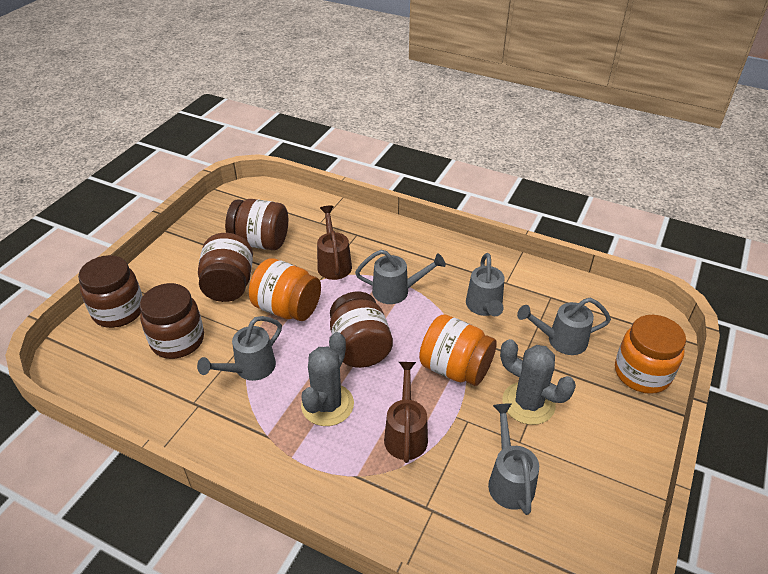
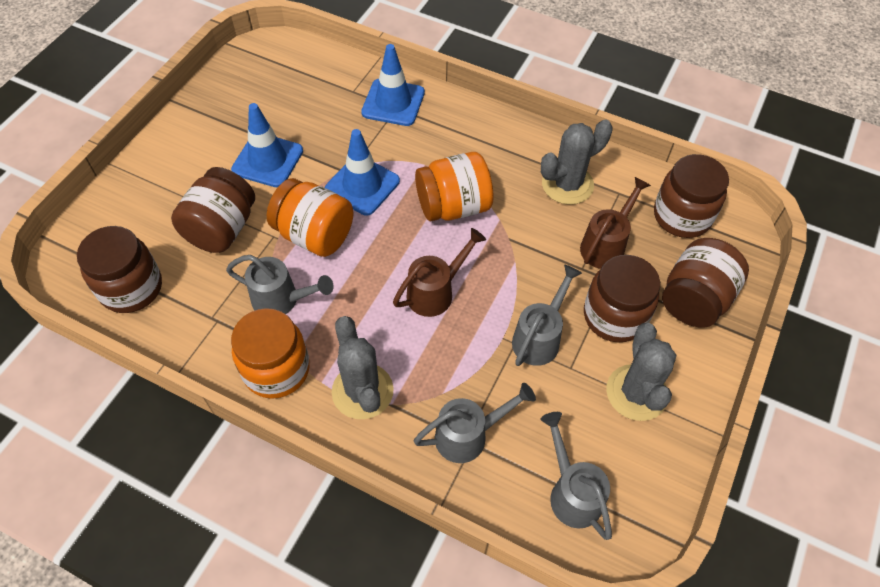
blue traffic cone: 0 -> 3
grey cactus: 2 -> 3
grey watering can: 5 -> 4

